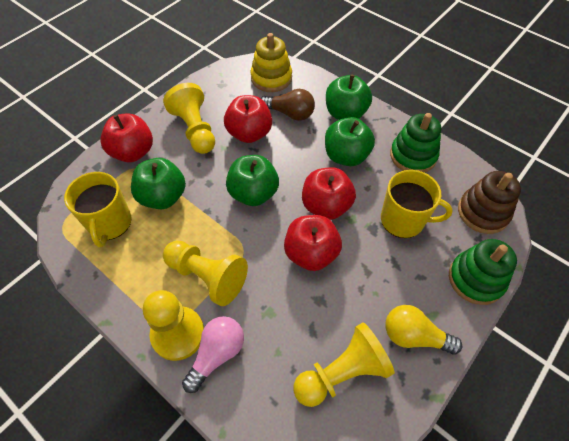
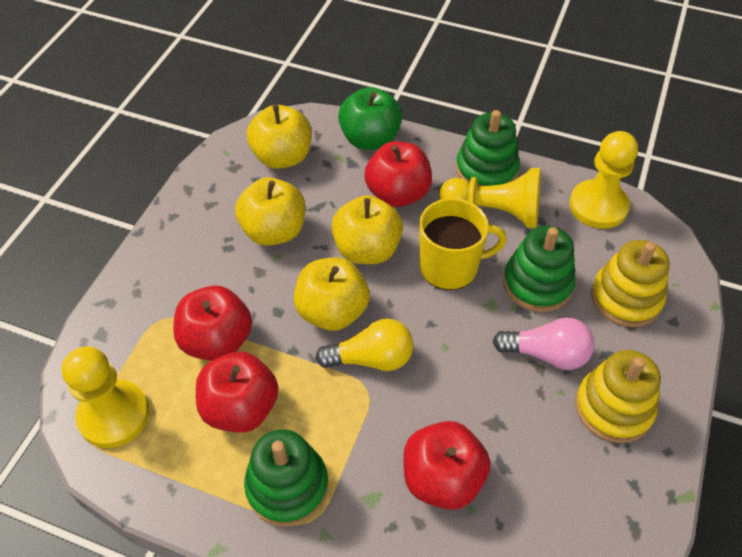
brown light bulb: 1 -> 0
brown stacking toy: 1 -> 0
green apple: 4 -> 1
green stacking toy: 2 -> 3
yellow apple: 0 -> 4
yellow mug: 2 -> 1
yellow pawn: 4 -> 3
yellow stacking toy: 1 -> 2

